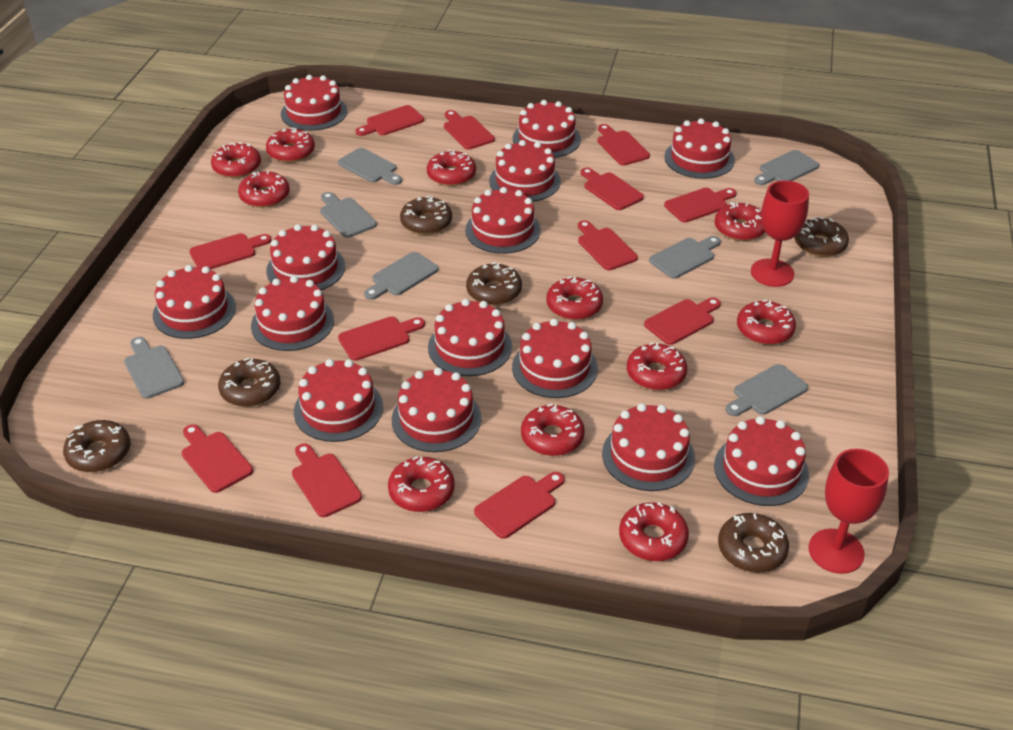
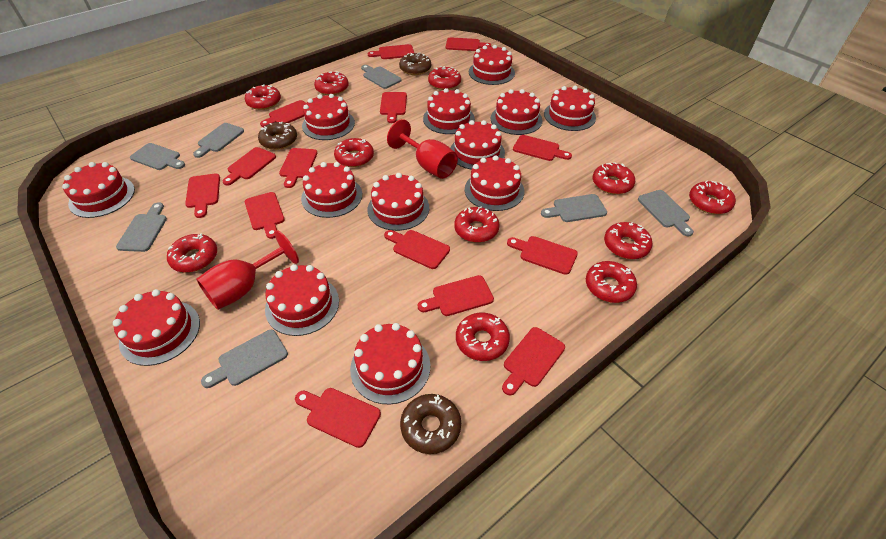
brown donut: 6 -> 3
red cake: 14 -> 13
red cutting board: 12 -> 14

